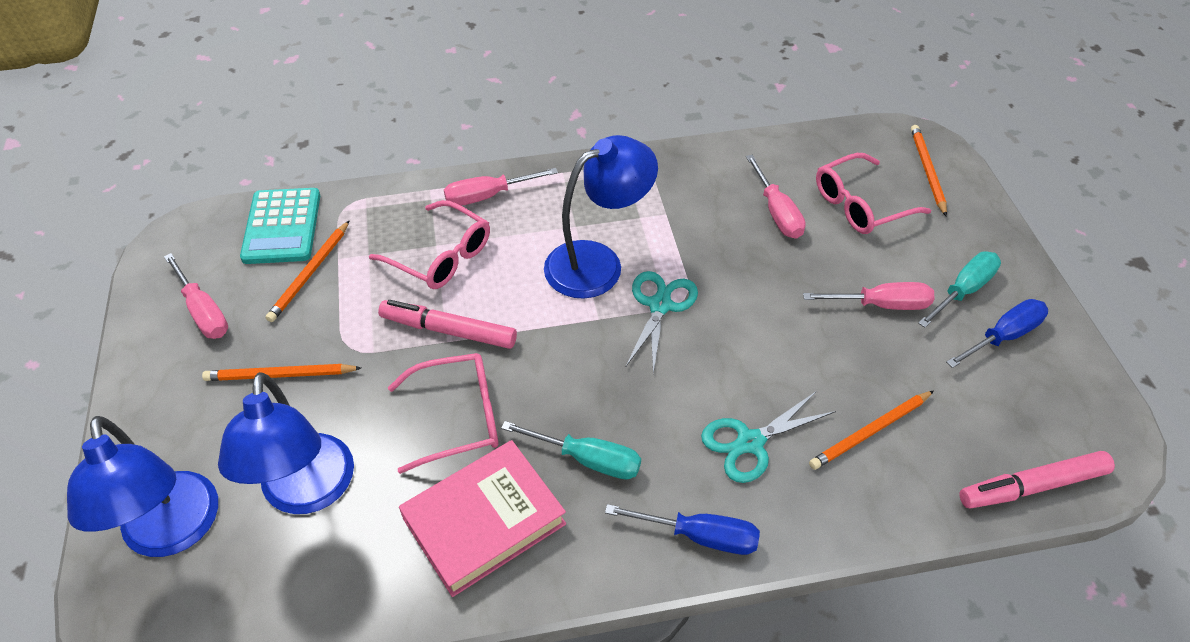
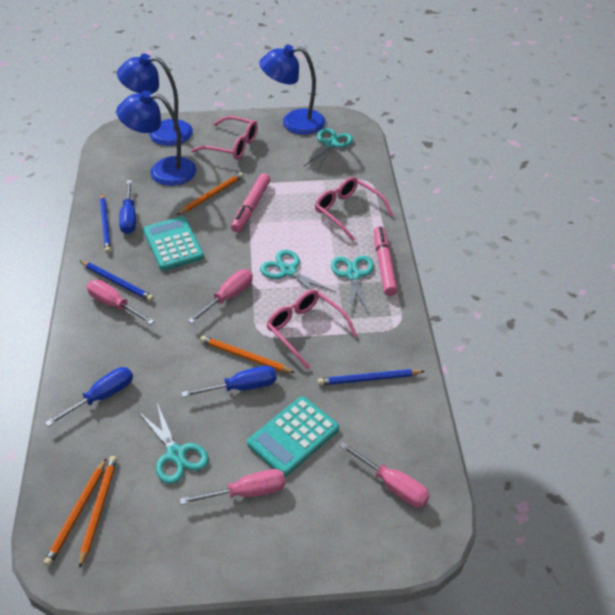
blue pencil: 0 -> 3
blue screwdriver: 2 -> 3
pink book: 1 -> 0
turquoise calculator: 1 -> 2
turquoise scissors: 2 -> 4
turquoise screwdriver: 2 -> 0

